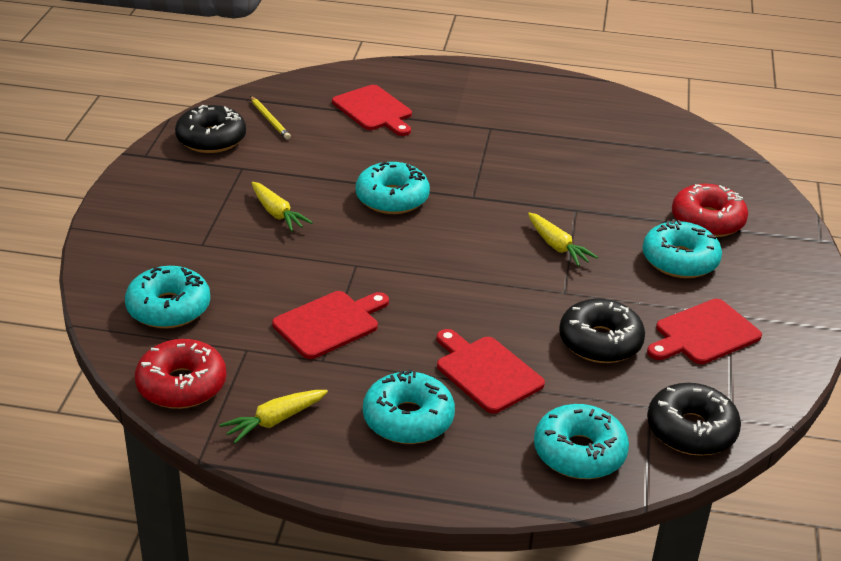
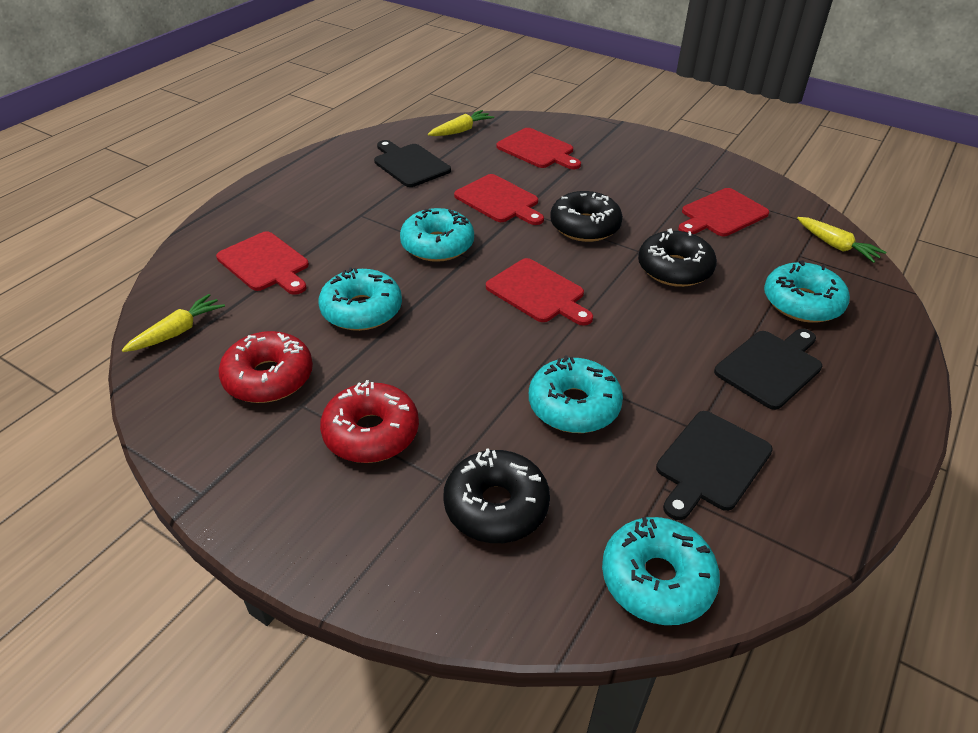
black cutting board: 0 -> 3
red cutting board: 4 -> 5
yellow pencil: 1 -> 0

